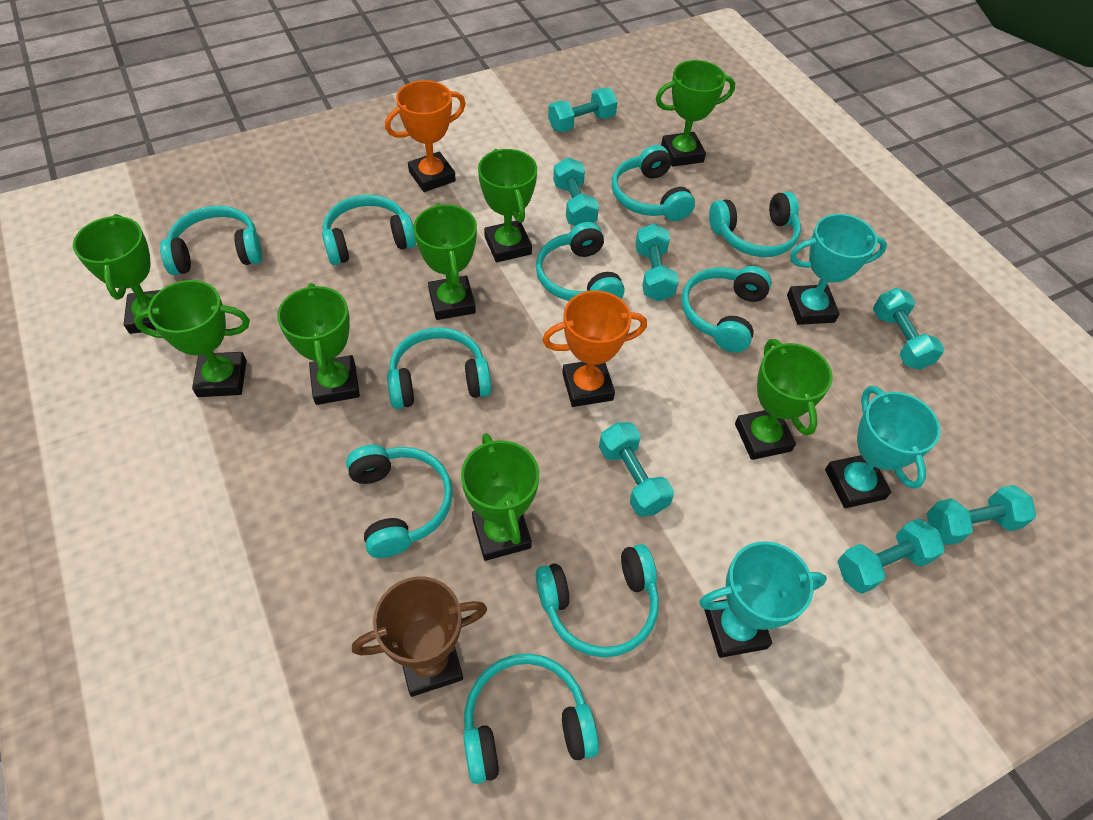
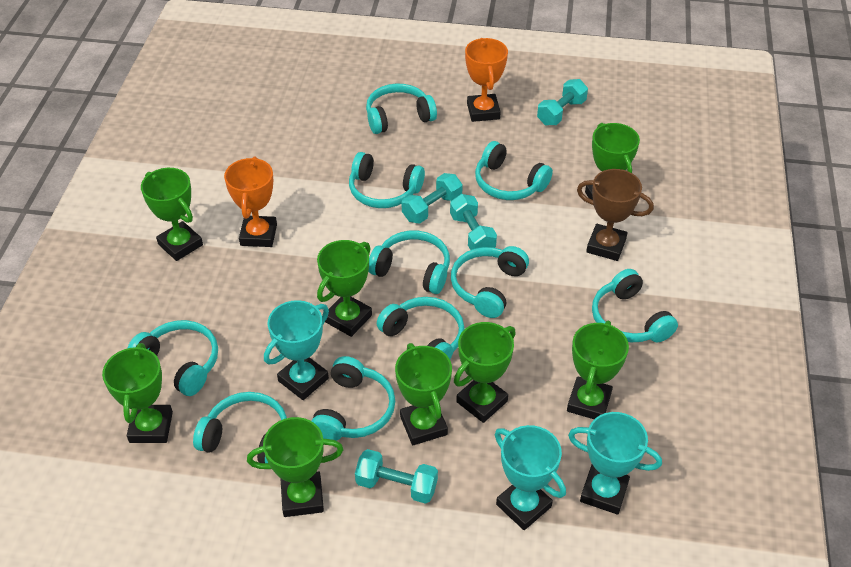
turquoise dumbbell: 7 -> 4

